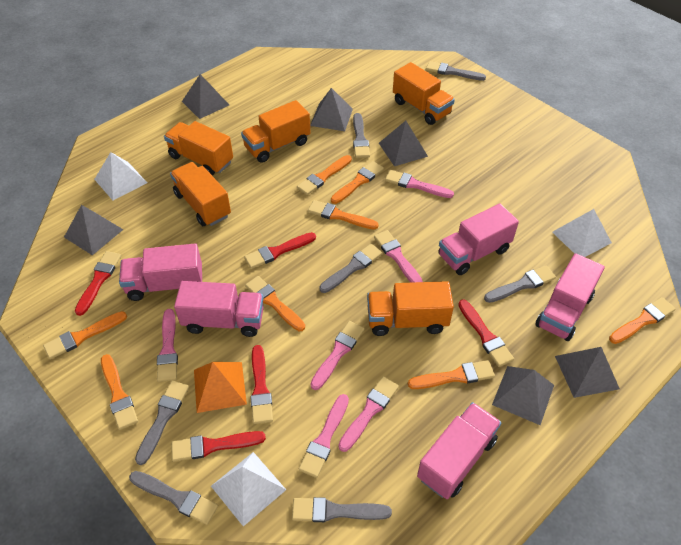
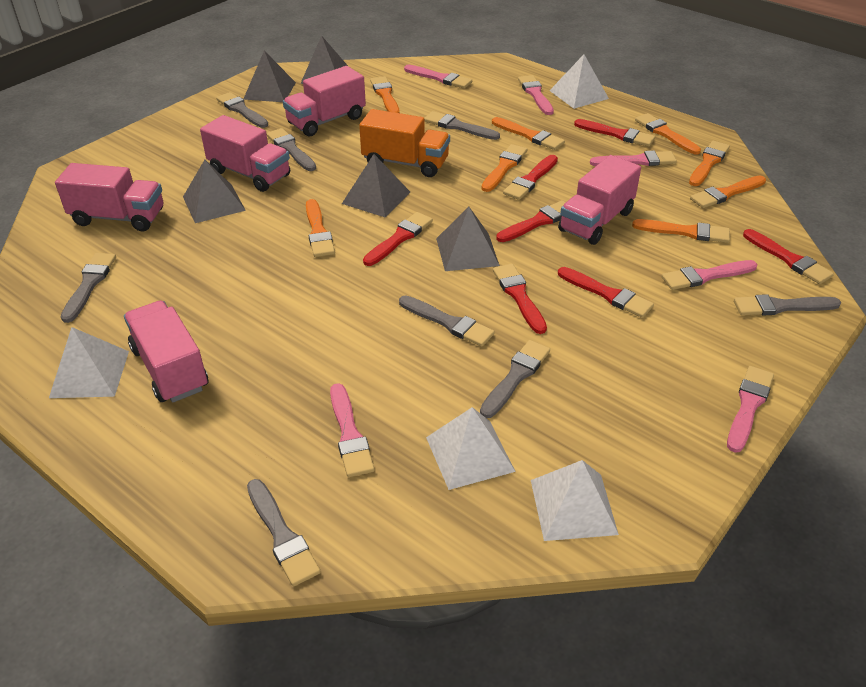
grey brush: 7 -> 8
grey pyramid: 6 -> 5
orange pyramid: 1 -> 0
orange truck: 5 -> 1
red brush: 5 -> 7
white pyramid: 3 -> 4

